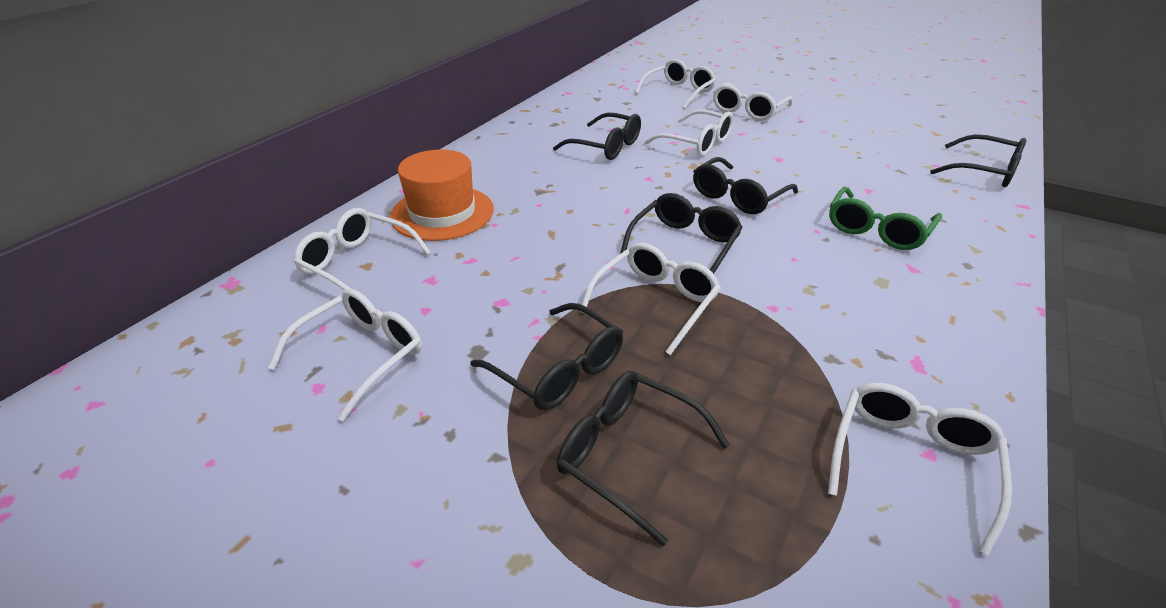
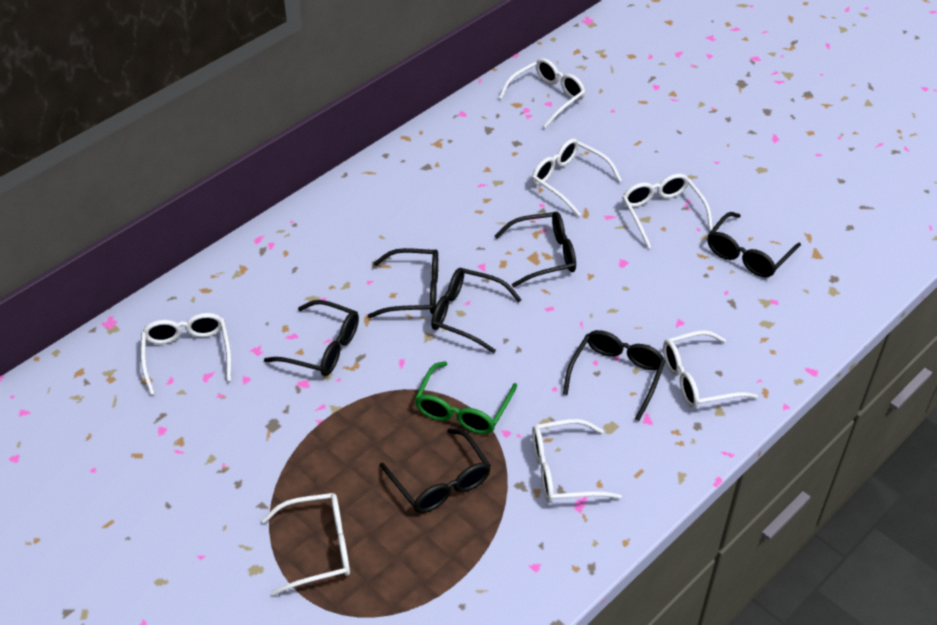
black glasses: 6 -> 7
orange hat: 1 -> 0

